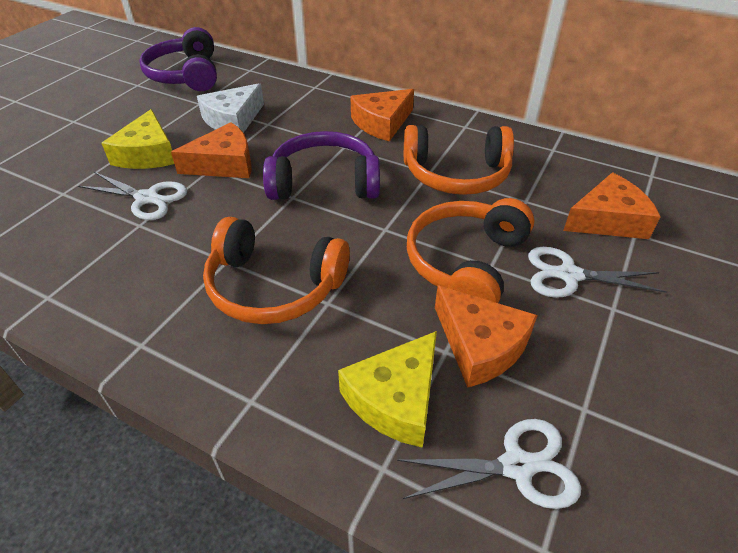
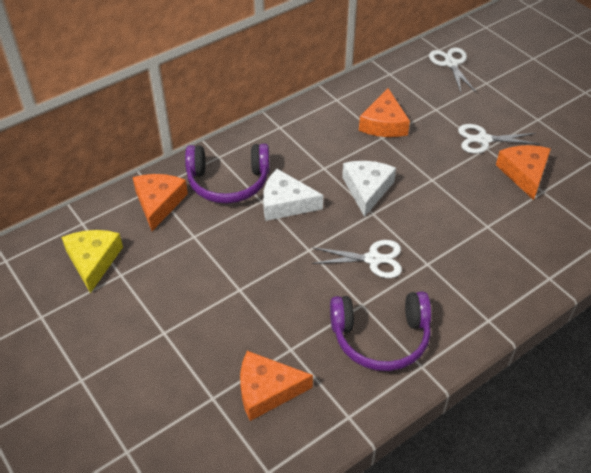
orange headphones: 3 -> 0
white cheese: 1 -> 2
yellow cheese: 2 -> 1

